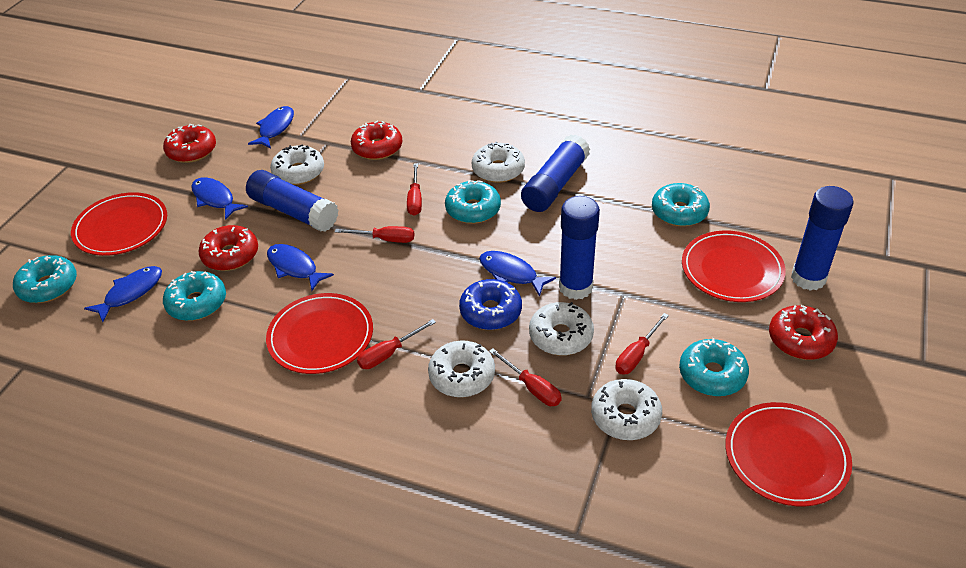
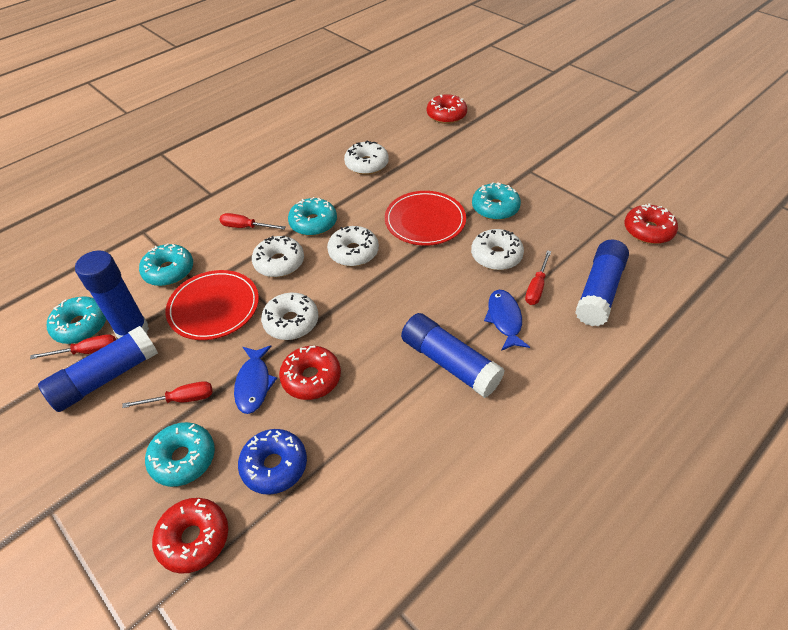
blue fish: 5 -> 2
red plate: 4 -> 2
red screwdriver: 5 -> 4

